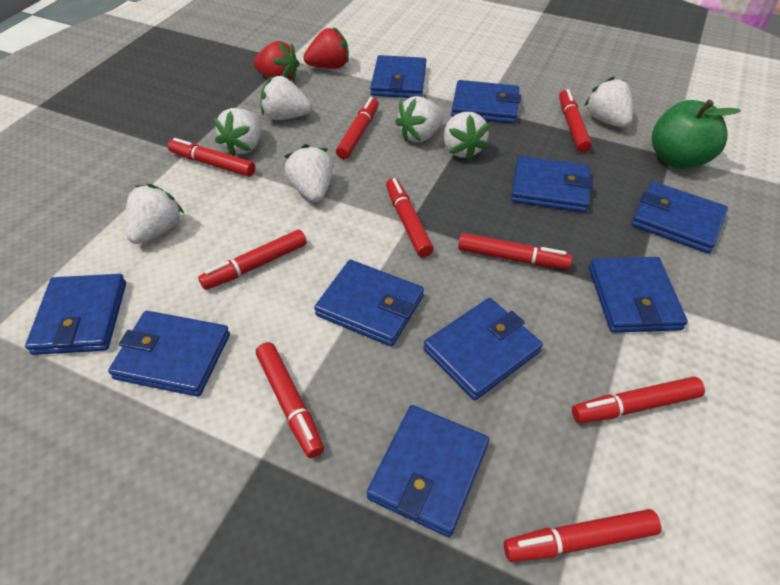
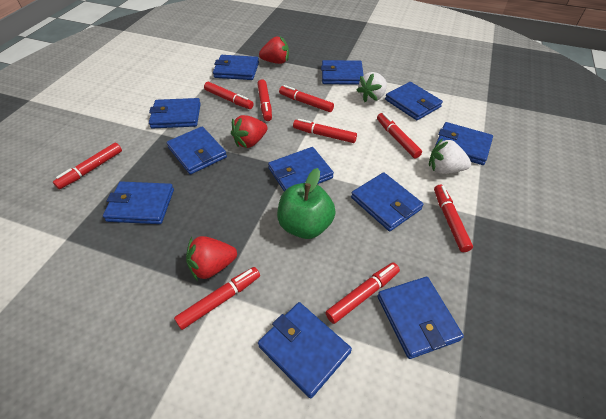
blue wallet: 10 -> 11
red strawberry: 2 -> 3
white strawberry: 7 -> 2

